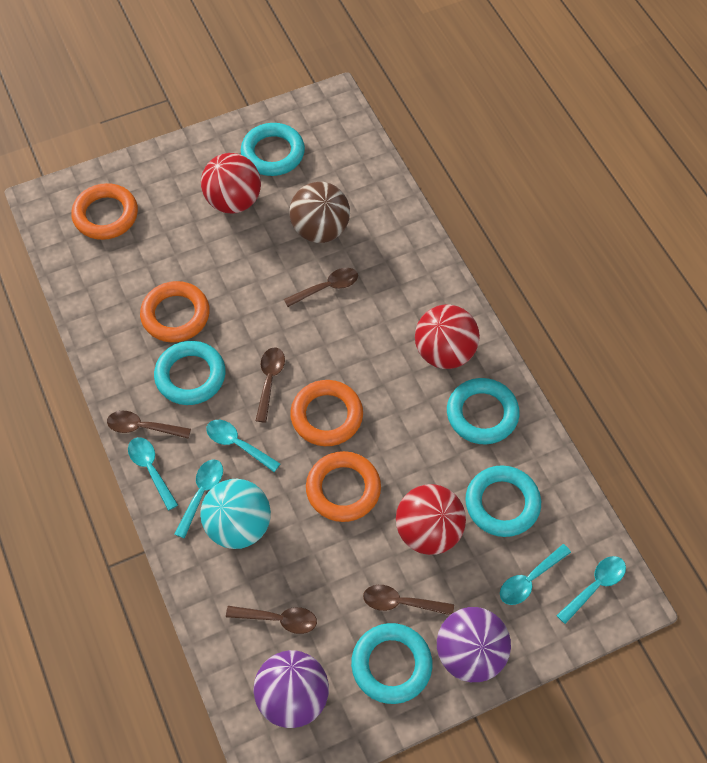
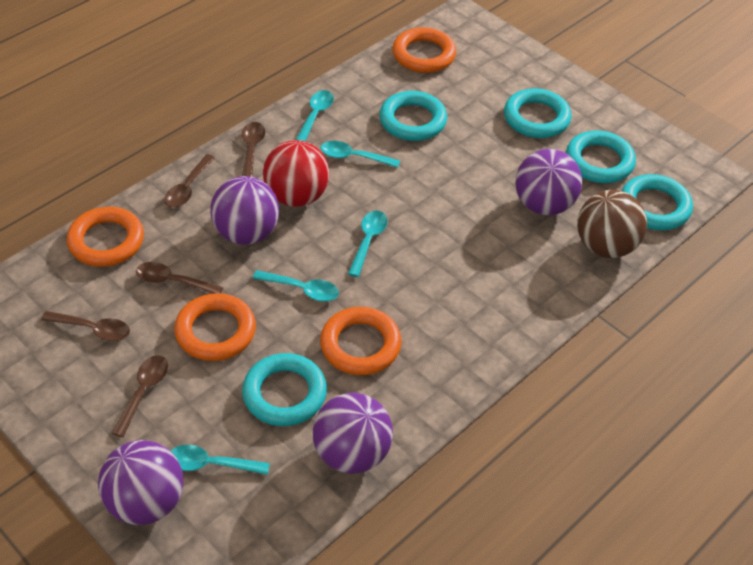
purple ball: 2 -> 4
red ball: 3 -> 1
turquoise ball: 1 -> 0

